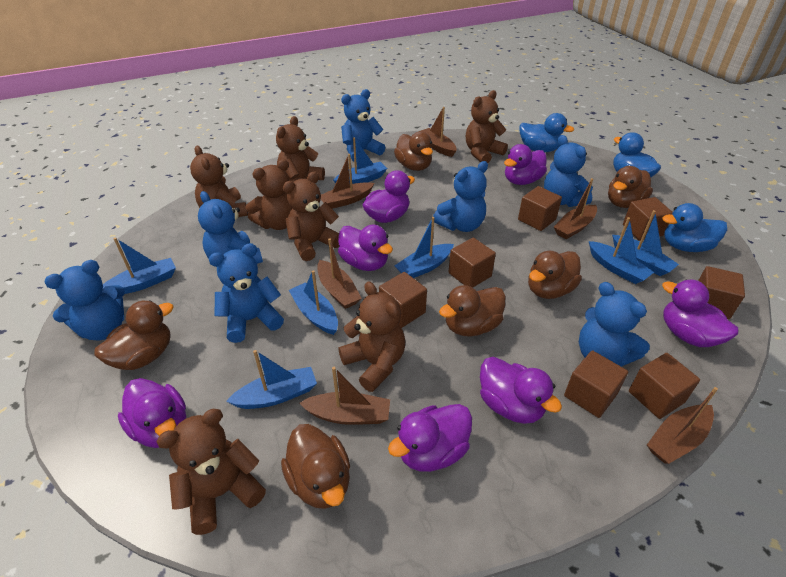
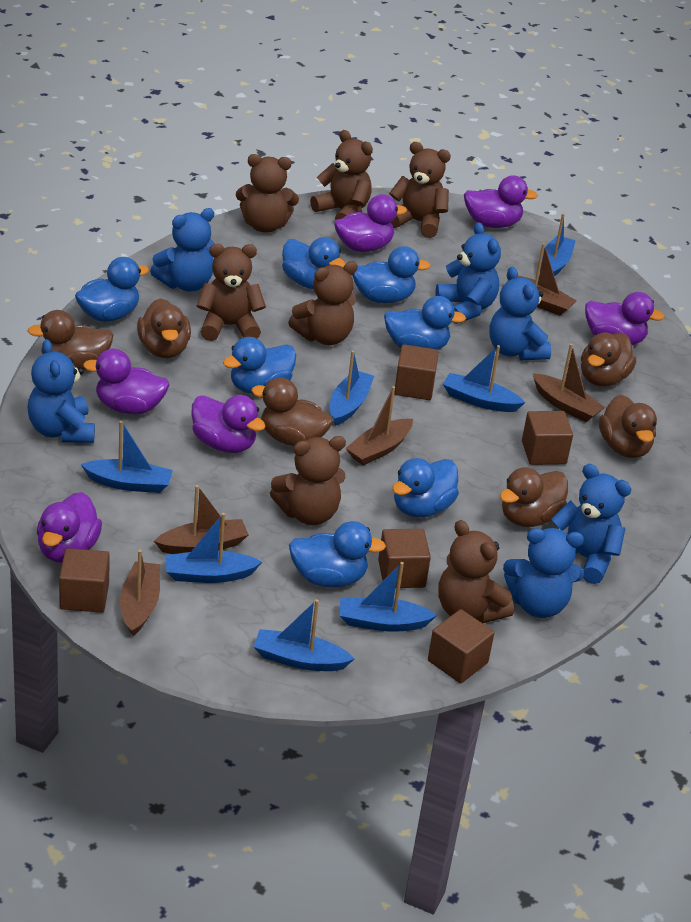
blue duck: 3 -> 7
blue teddy bear: 7 -> 6
brown boat: 6 -> 5
brown cube: 7 -> 5
purple duck: 7 -> 6

